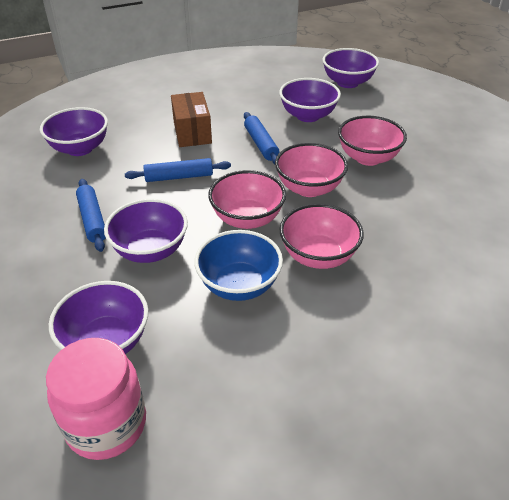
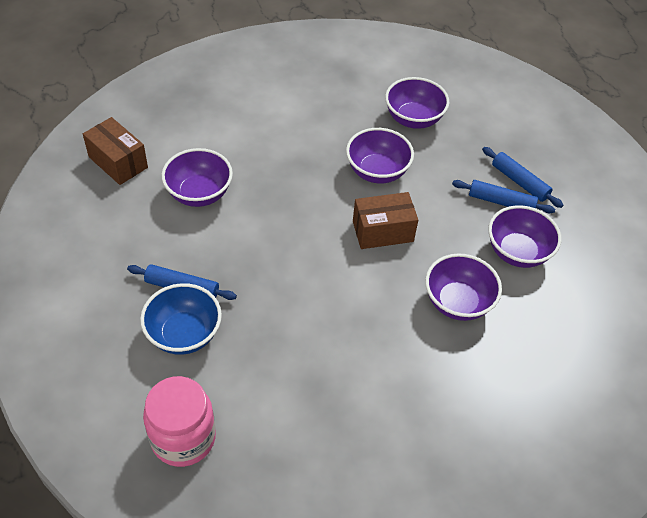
brown box: 1 -> 2
pink bowl: 4 -> 0

